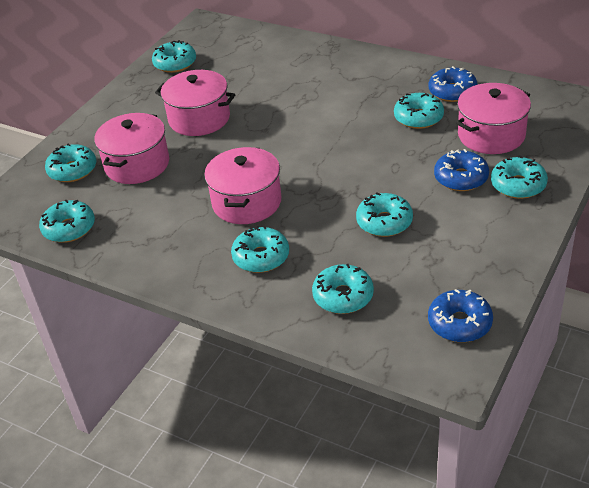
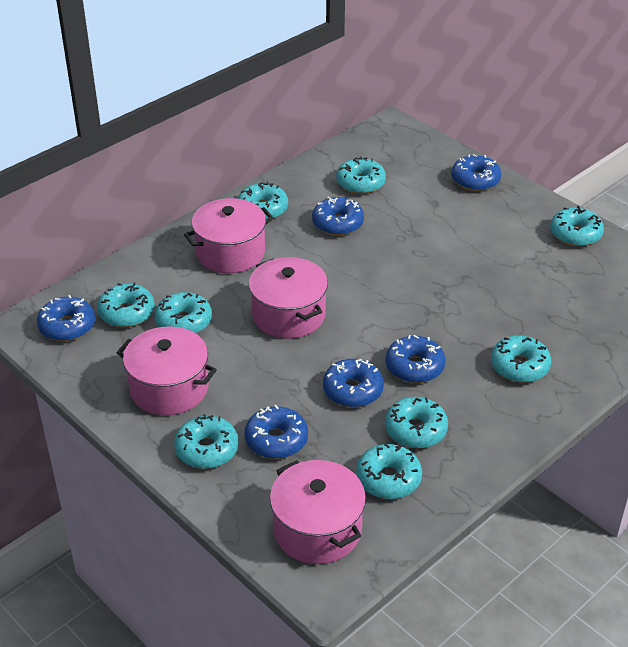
blue donut: 3 -> 6
turquoise donut: 8 -> 9

